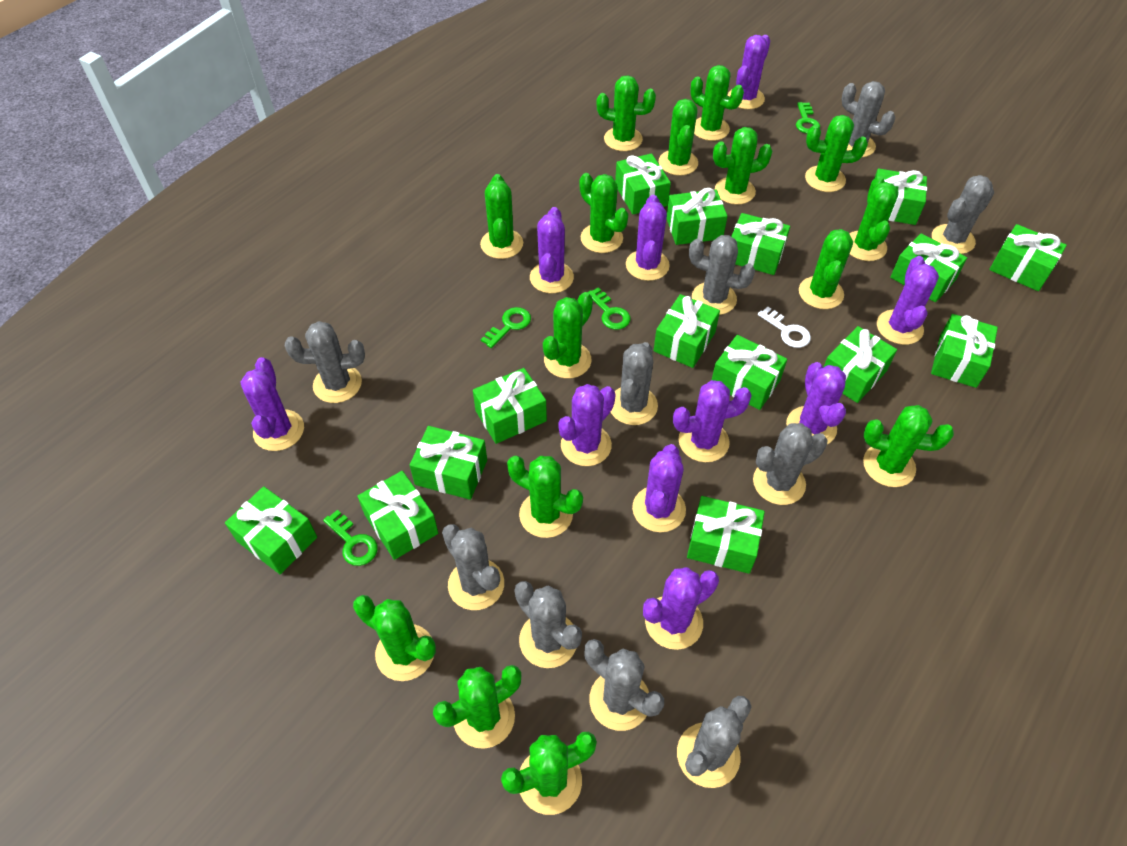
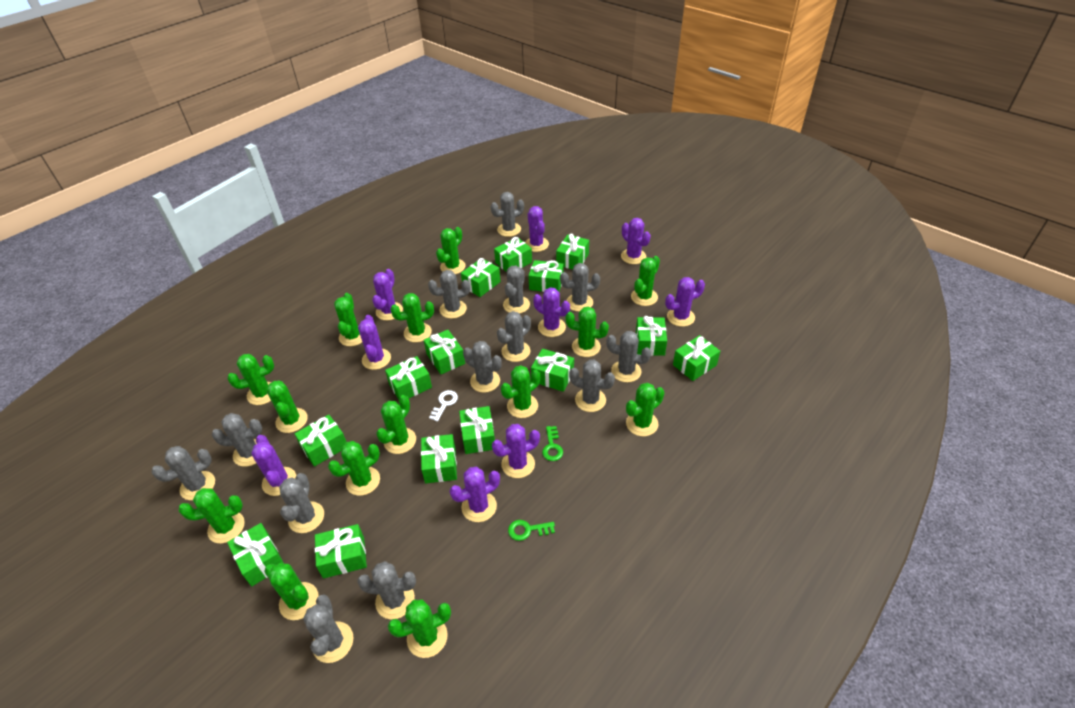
green cactus: 15 -> 14
green gift: 15 -> 14
green key: 4 -> 2
grey cactus: 10 -> 13
purple cactus: 10 -> 9

